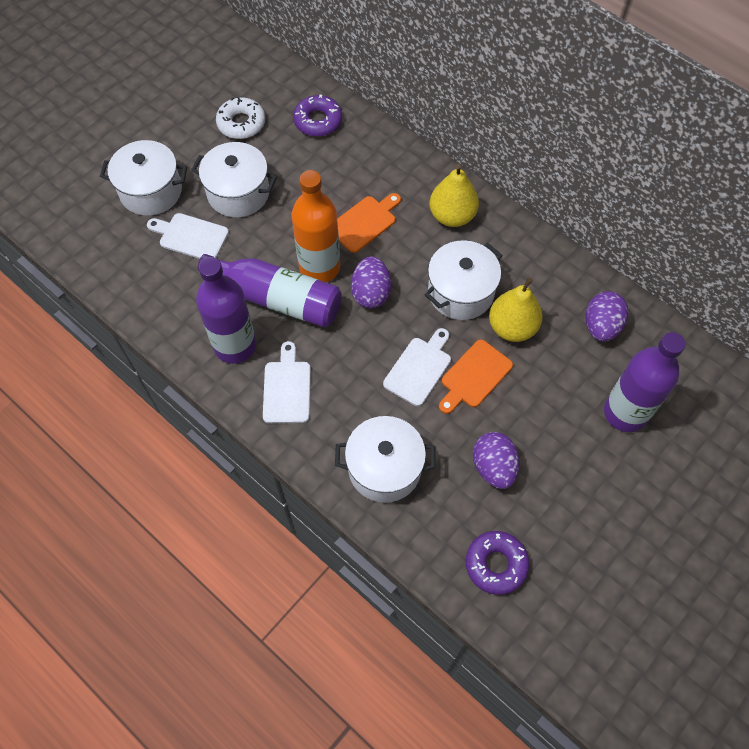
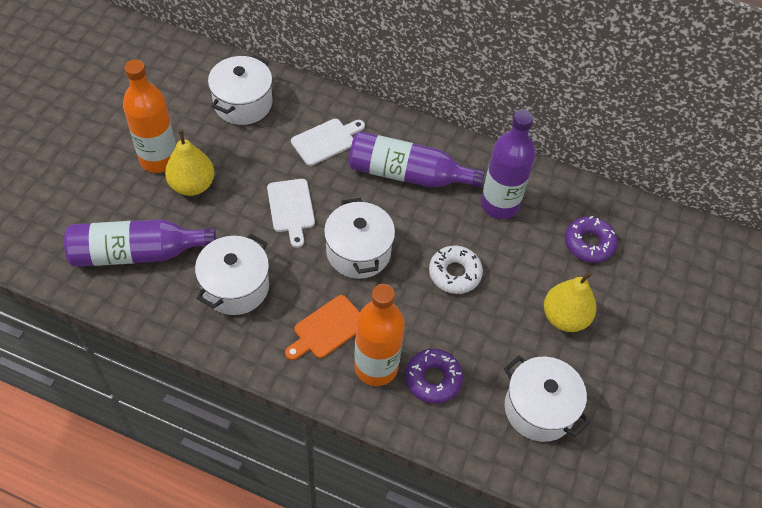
orange bottle: 1 -> 2
orange cutting board: 2 -> 1
purple egg: 3 -> 0
white cutting board: 3 -> 2

